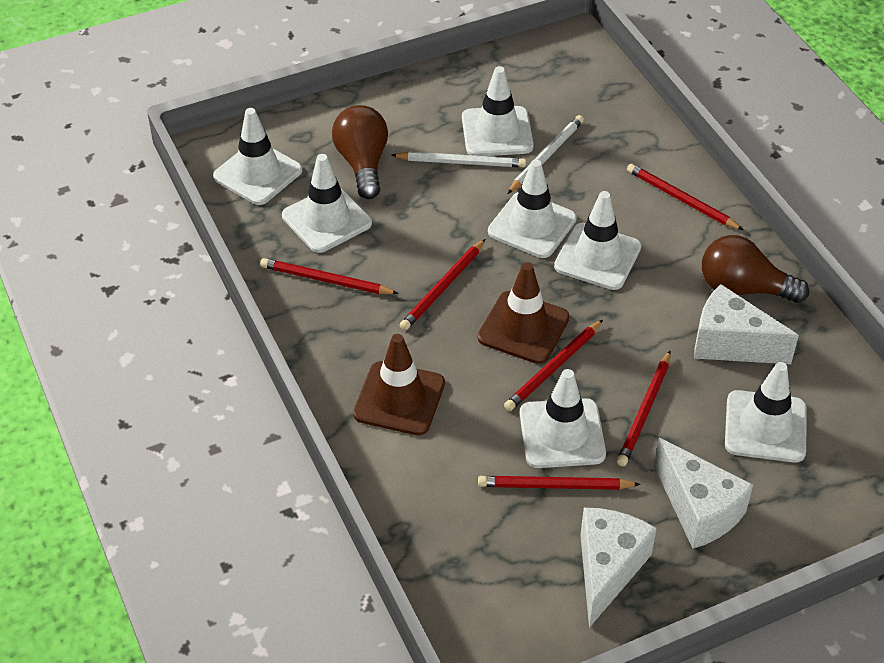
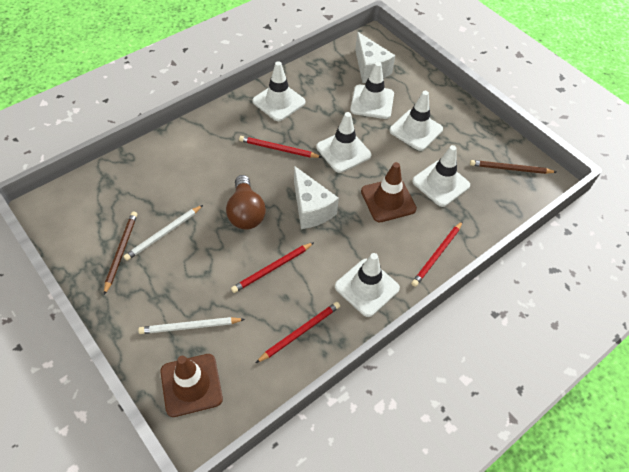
brown light bulb: 2 -> 1
brown pencil: 0 -> 2
red pencil: 6 -> 4
white cheese: 3 -> 2
white traffic cone: 7 -> 6

